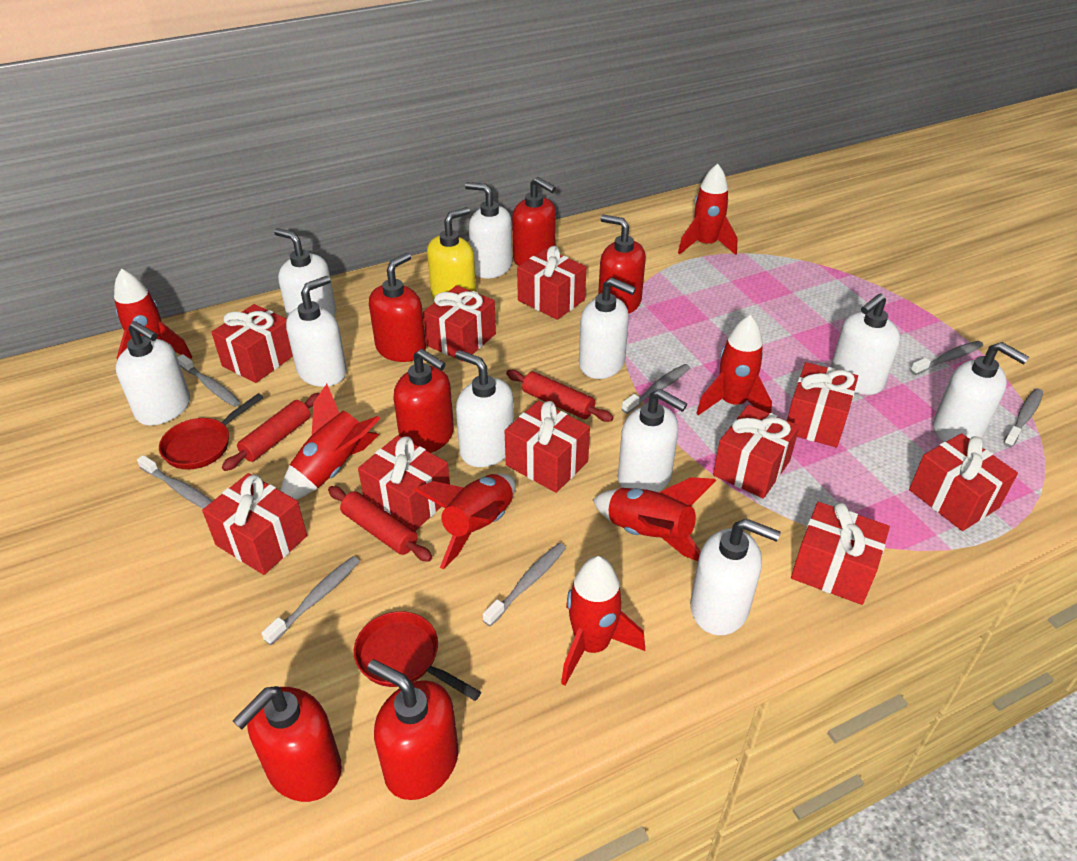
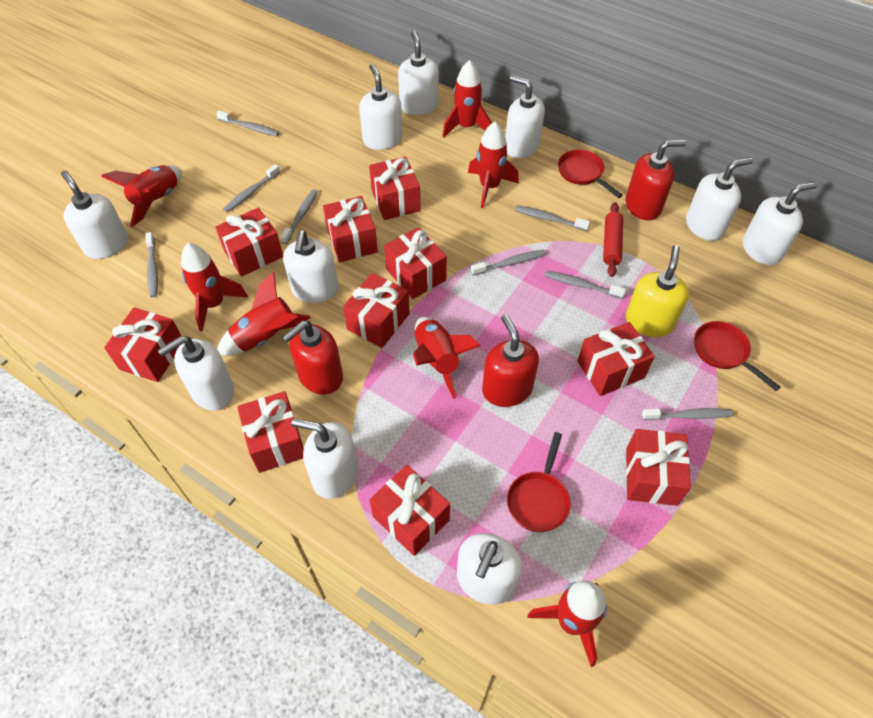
grey toothbrush: 7 -> 8
red pan: 2 -> 3
red rolling pin: 3 -> 1
red soap dispenser: 6 -> 3

